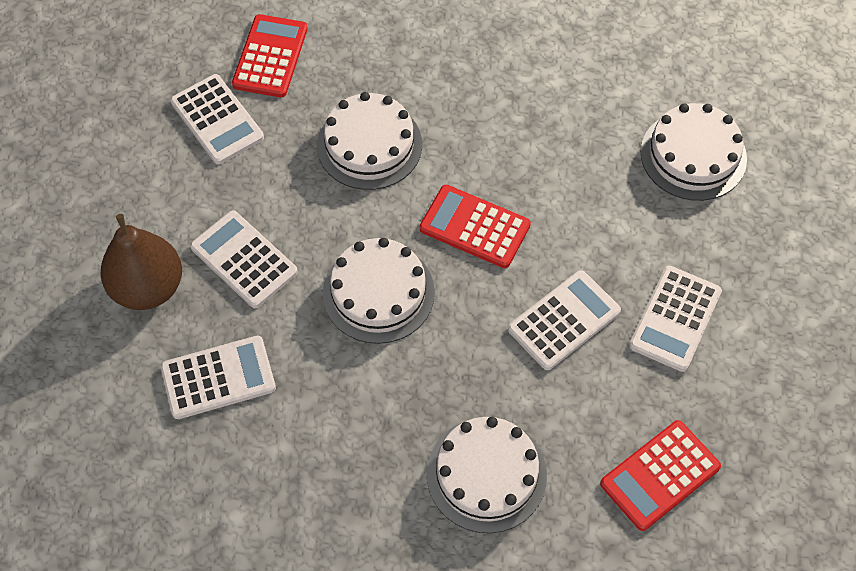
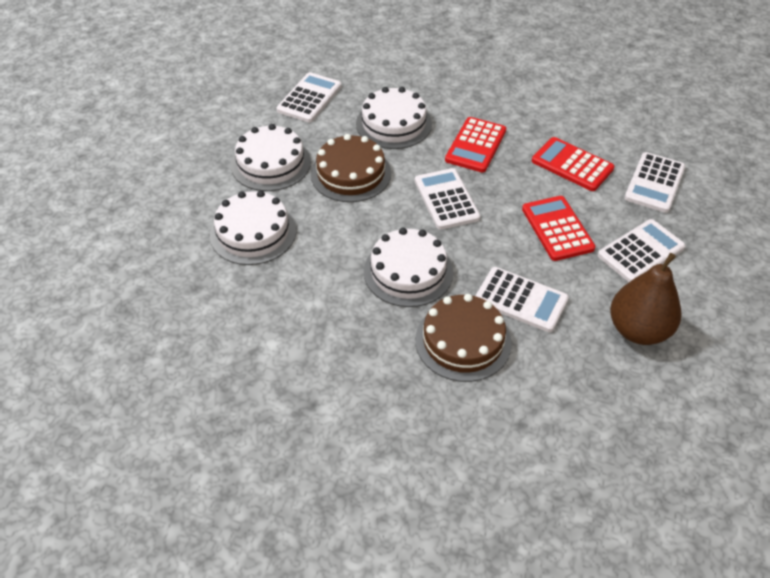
brown cake: 0 -> 2

